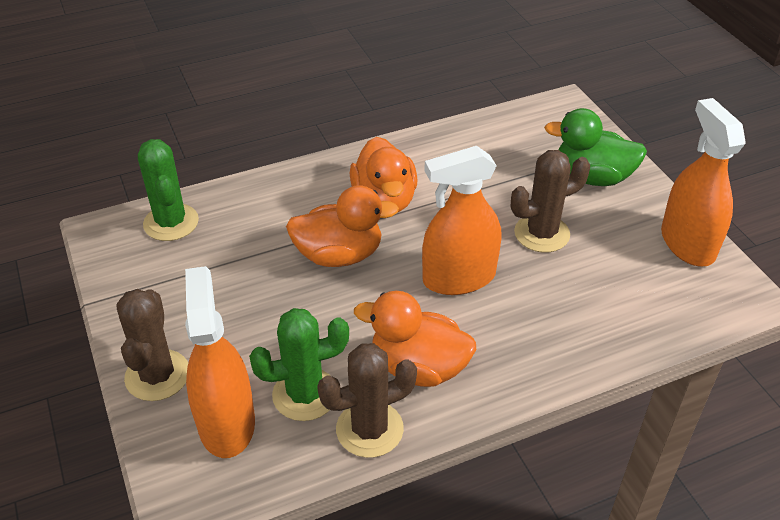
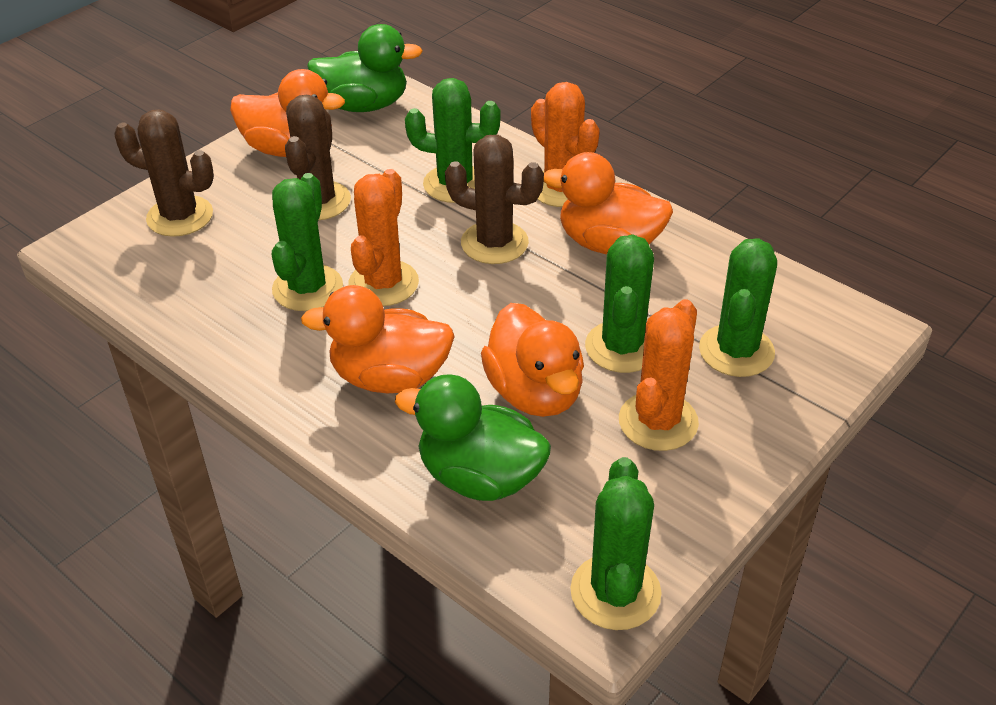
green cactus: 2 -> 5
green duck: 1 -> 2
orange cactus: 0 -> 3
orange duck: 3 -> 4
orange spray bottle: 3 -> 0

